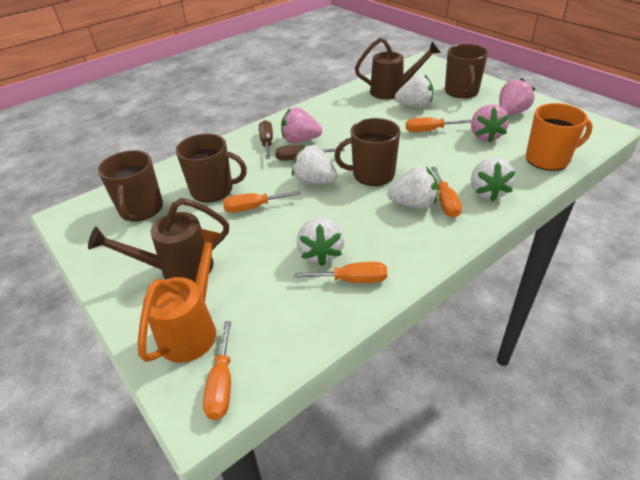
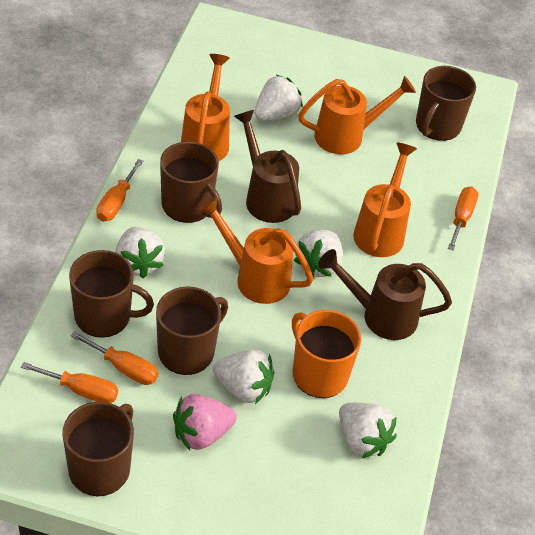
brown mug: 4 -> 5
brown screwdriver: 2 -> 0
orange screwdriver: 5 -> 4
orange watering can: 1 -> 4
pink strawberry: 3 -> 1

